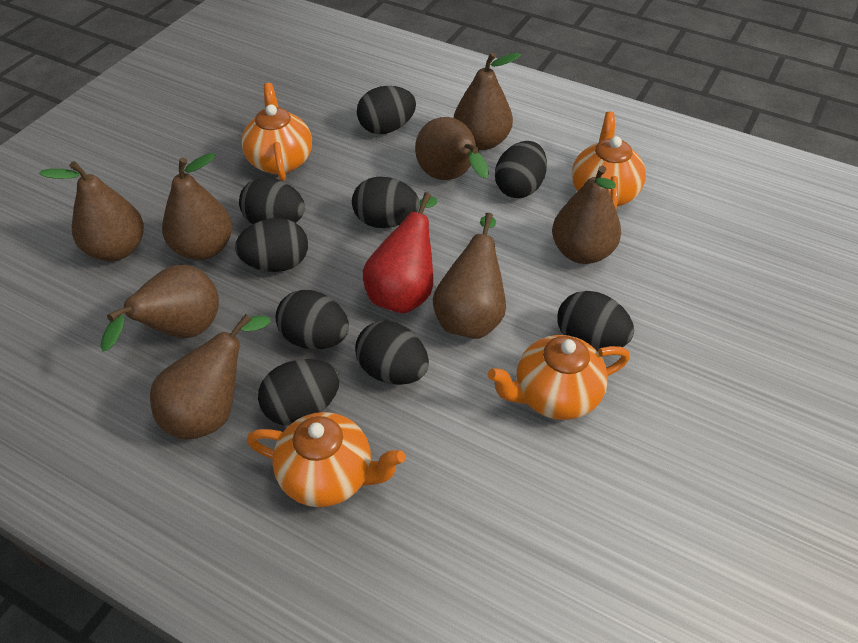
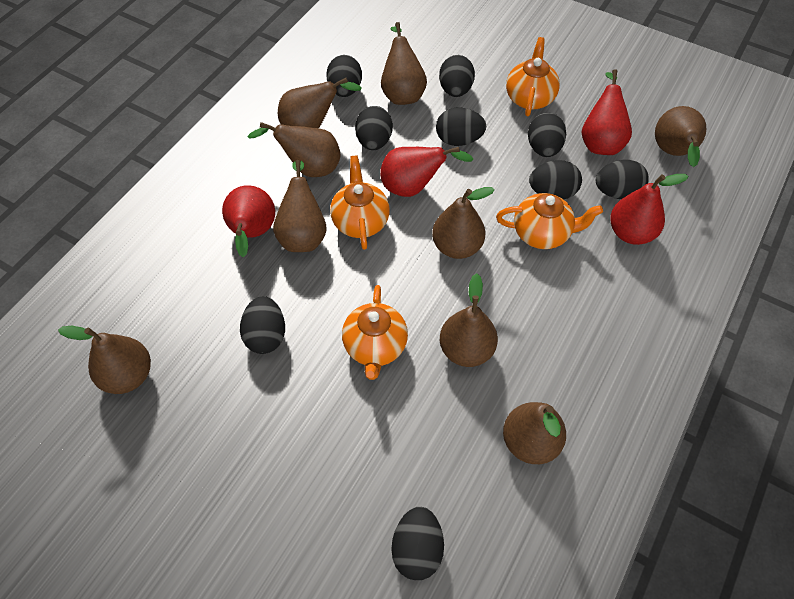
brown pear: 8 -> 9
red pear: 1 -> 4

